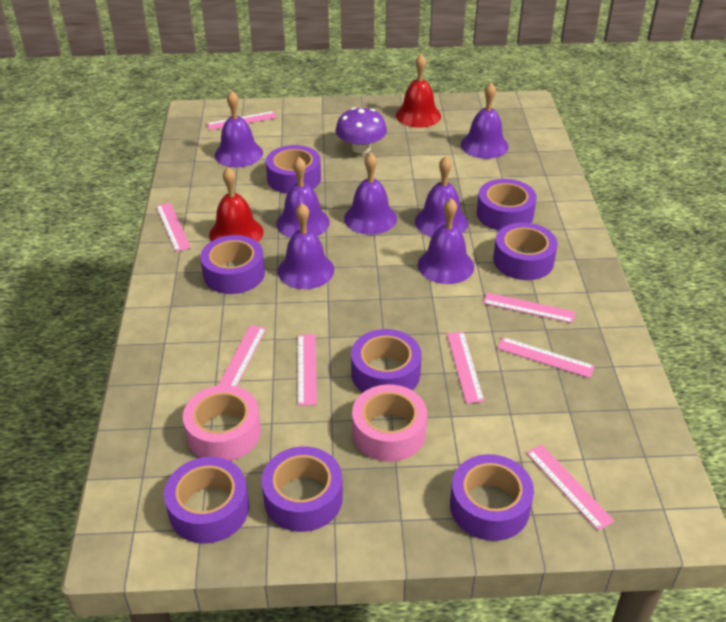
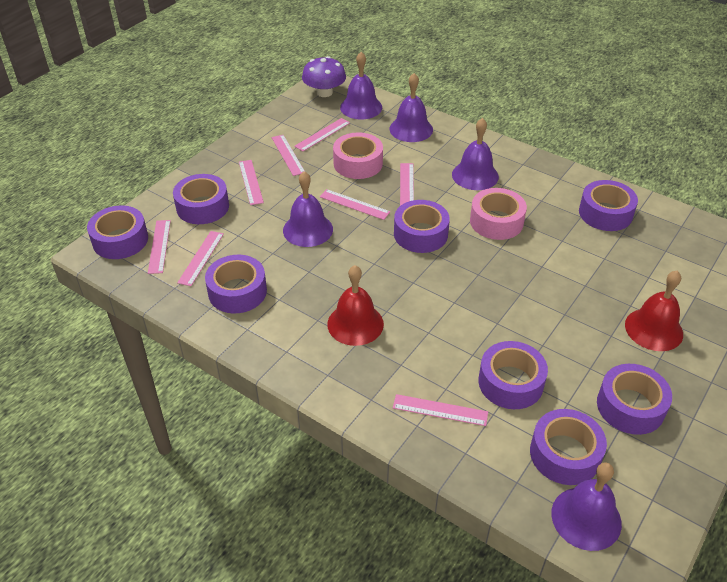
purple bell: 7 -> 5

